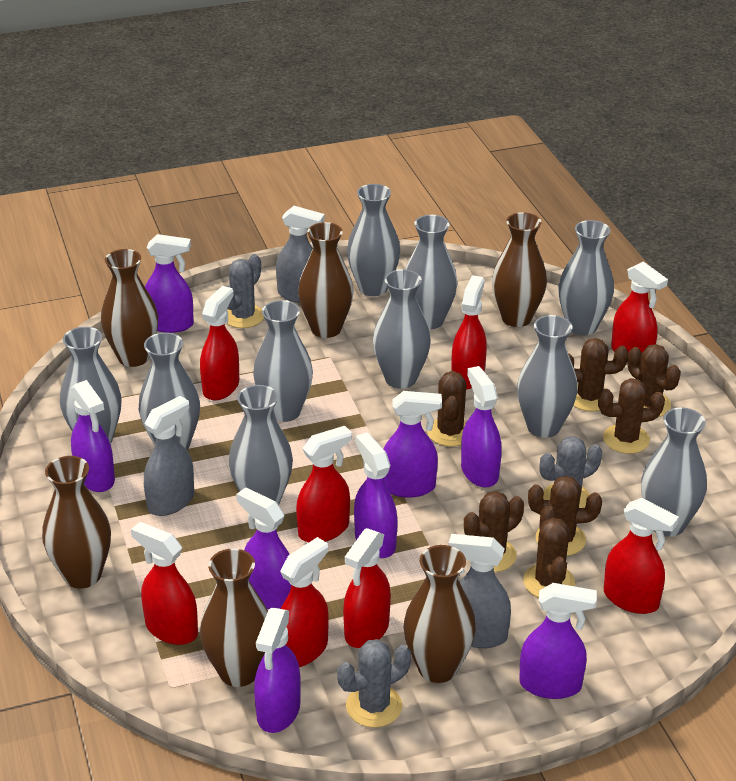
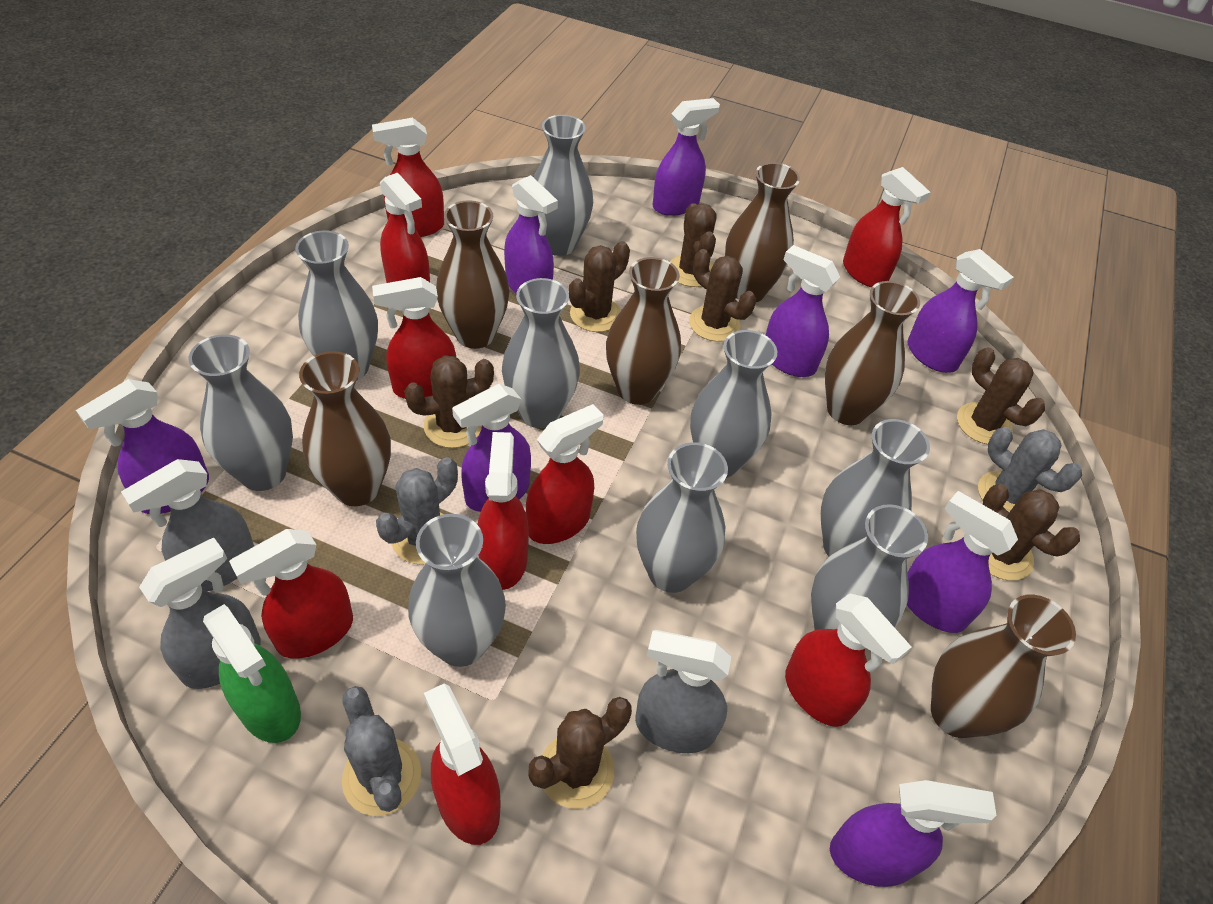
green spray bottle: 0 -> 1
grey vase: 10 -> 9
red spray bottle: 8 -> 9

